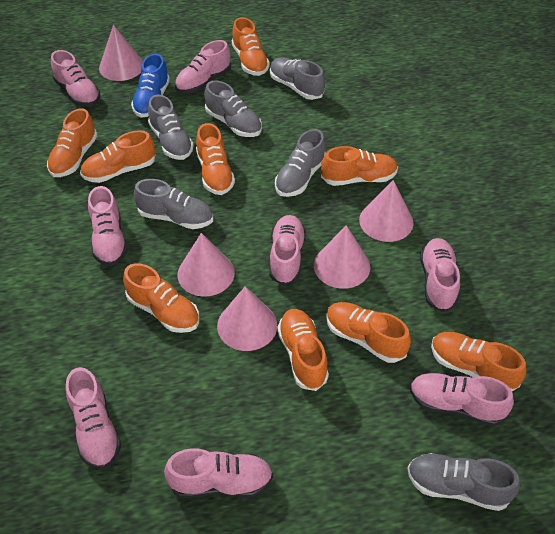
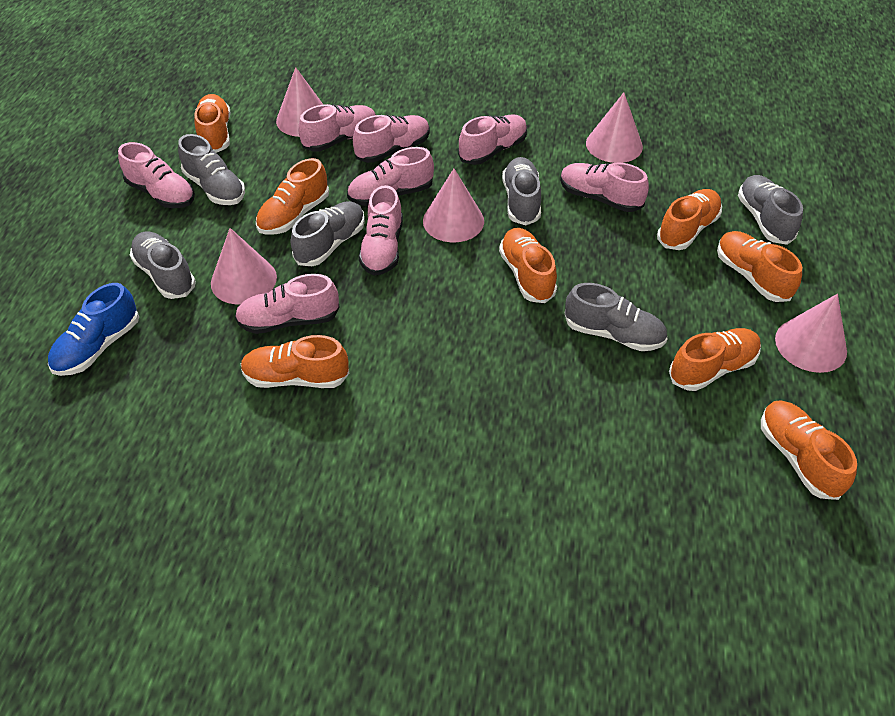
orange shoe: 9 -> 8

